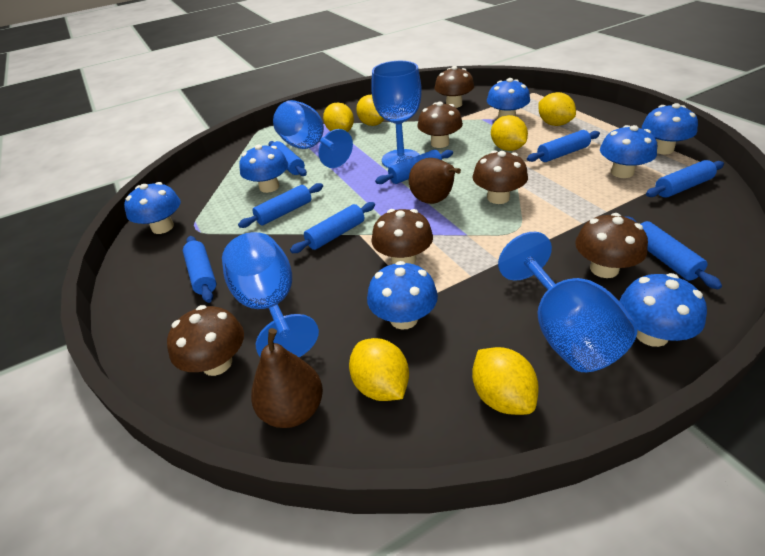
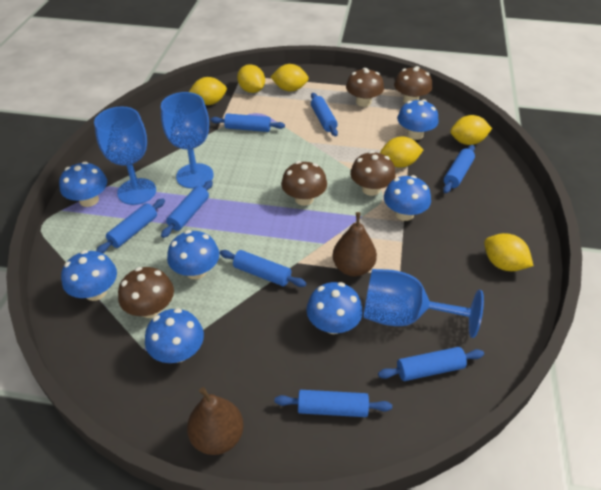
blue goblet: 4 -> 3
brown mushroom: 6 -> 5

